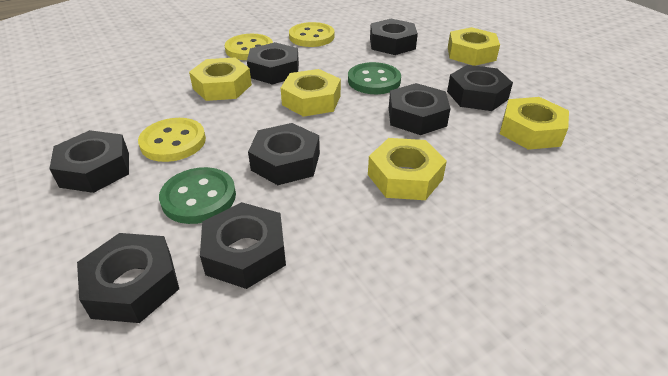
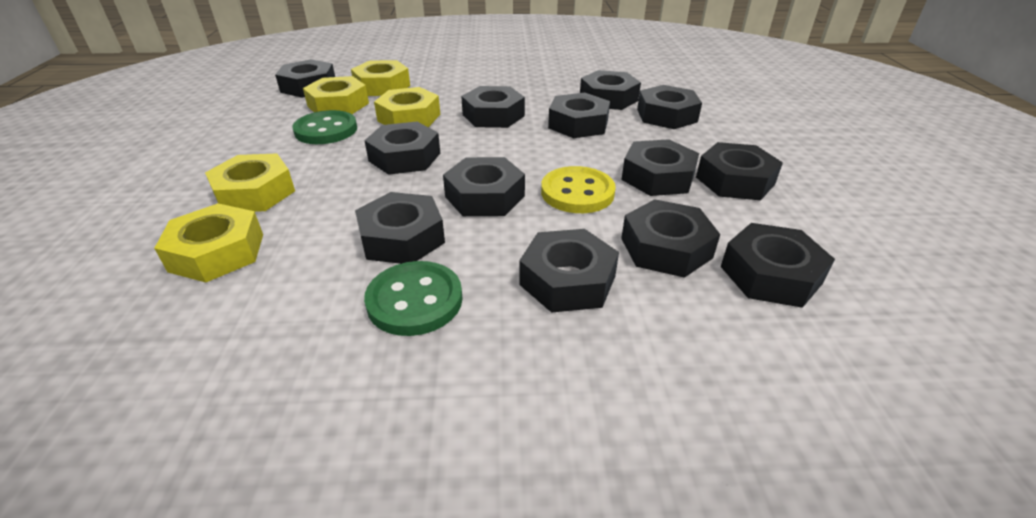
black nut: 8 -> 13
yellow button: 3 -> 1

